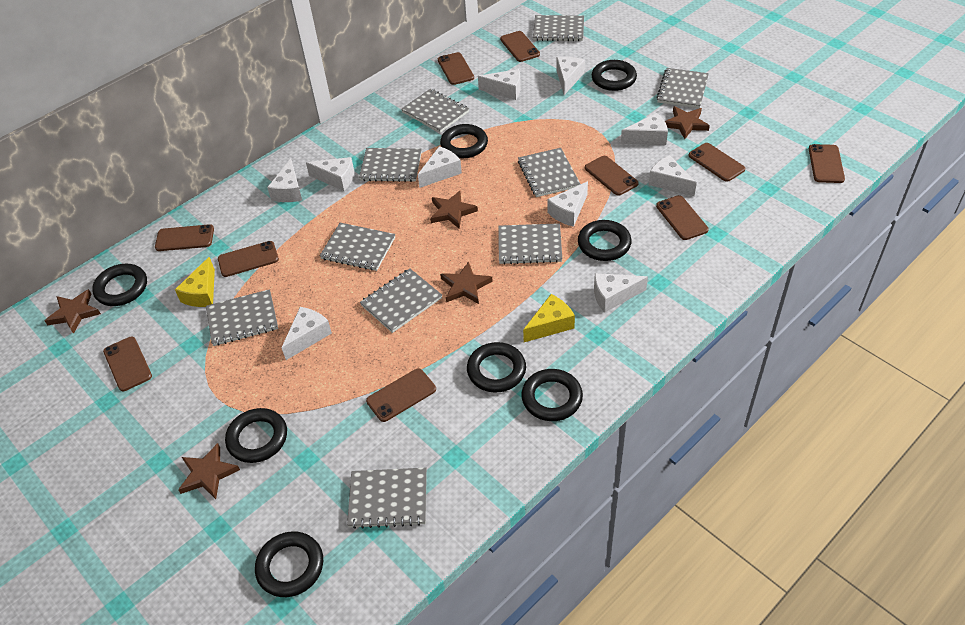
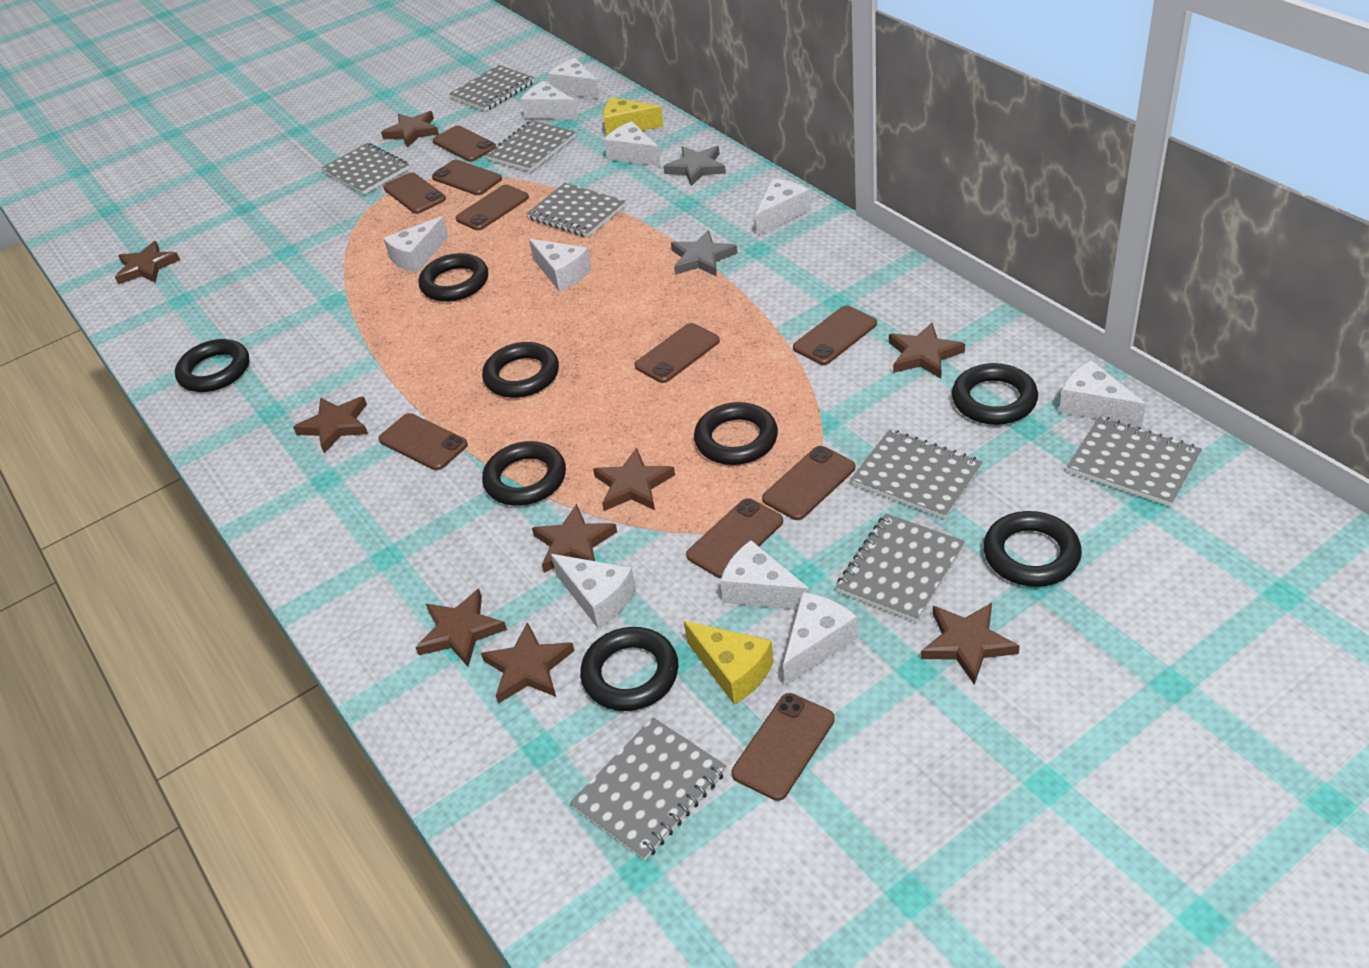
brown star: 5 -> 9
grey notebook: 10 -> 8
grey star: 0 -> 2

